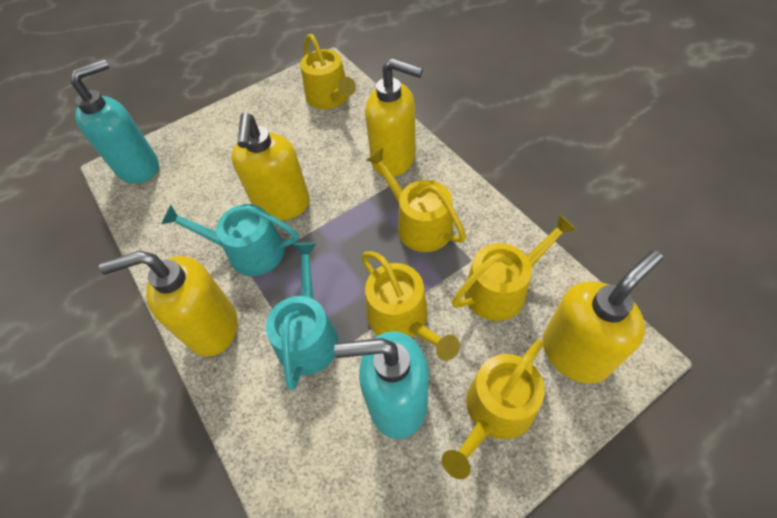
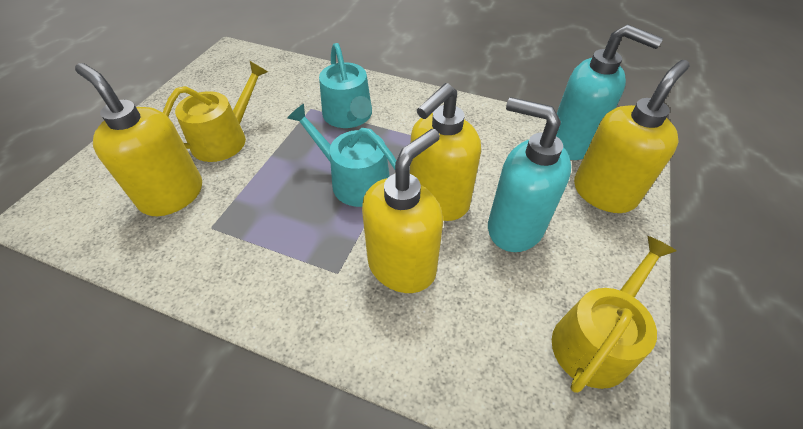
yellow watering can: 5 -> 2

